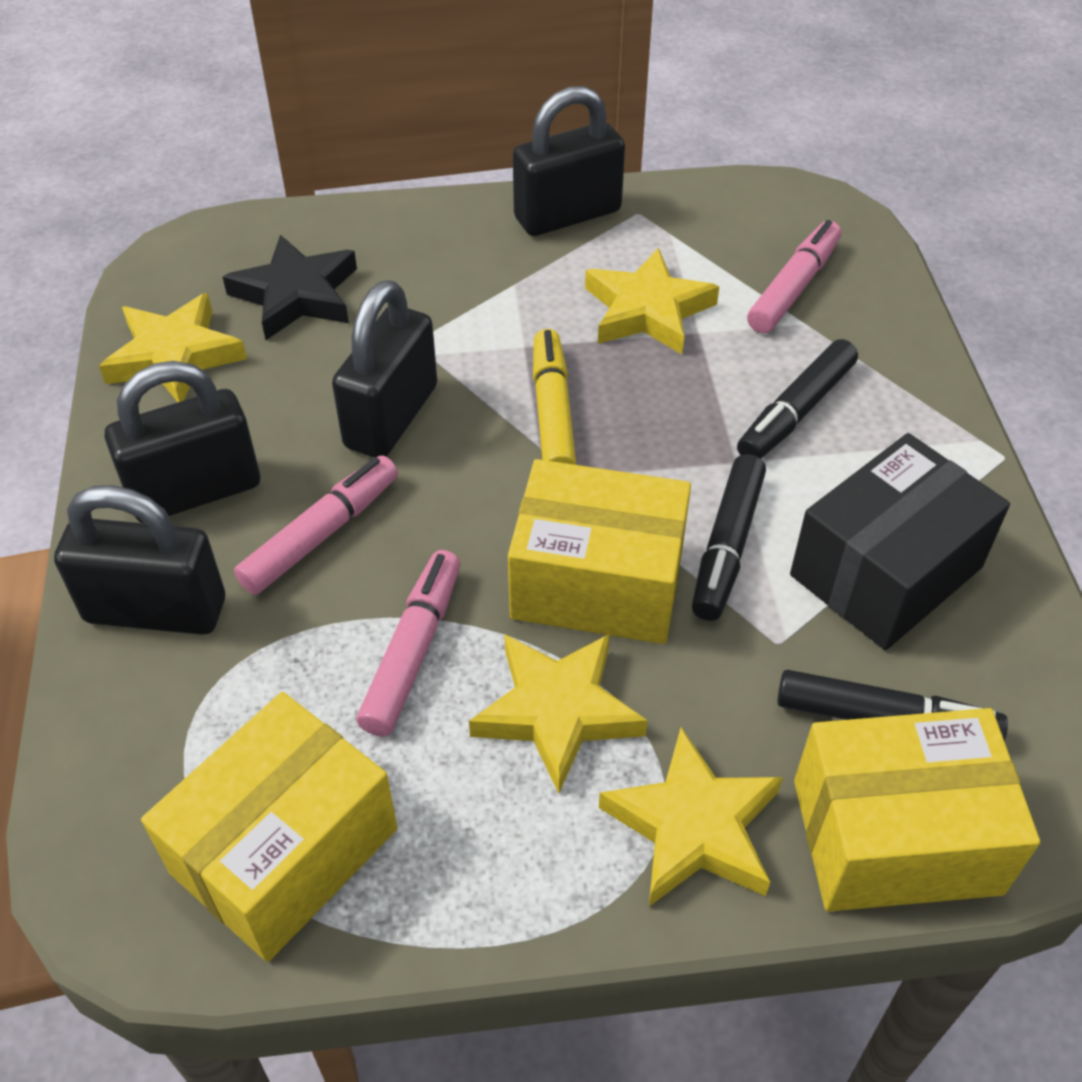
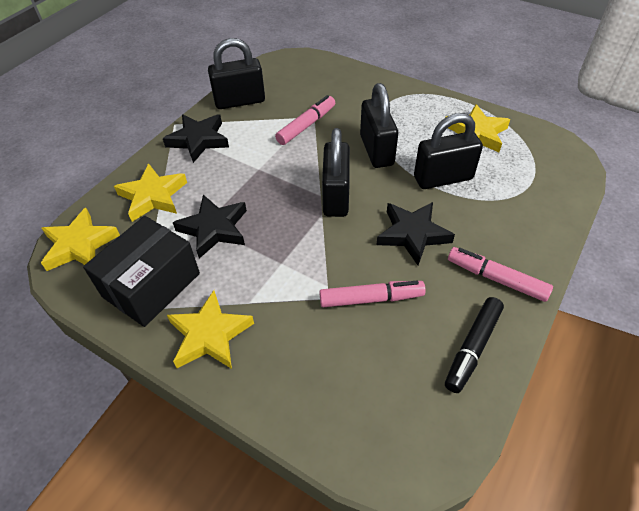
black marker: 3 -> 1
black star: 1 -> 3
yellow box: 3 -> 0
yellow marker: 1 -> 0

